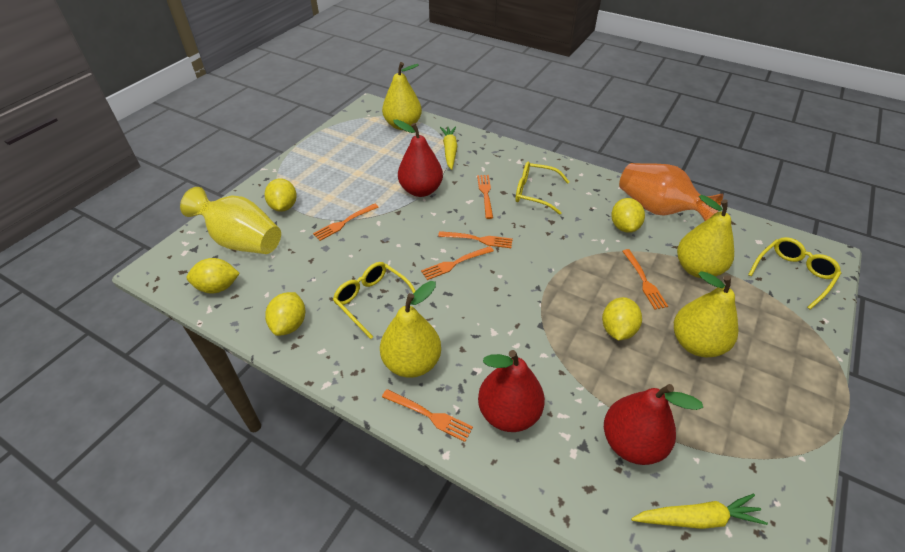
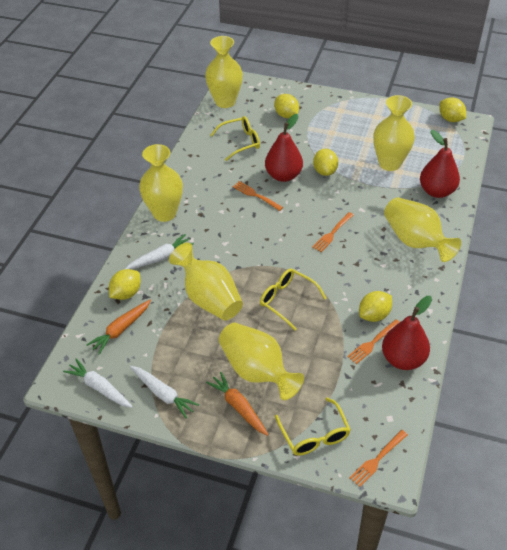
orange carrot: 0 -> 2
orange fork: 6 -> 4
orange vase: 1 -> 0
white carrot: 0 -> 3
yellow carrot: 2 -> 0
yellow pear: 4 -> 0
yellow vase: 1 -> 6

